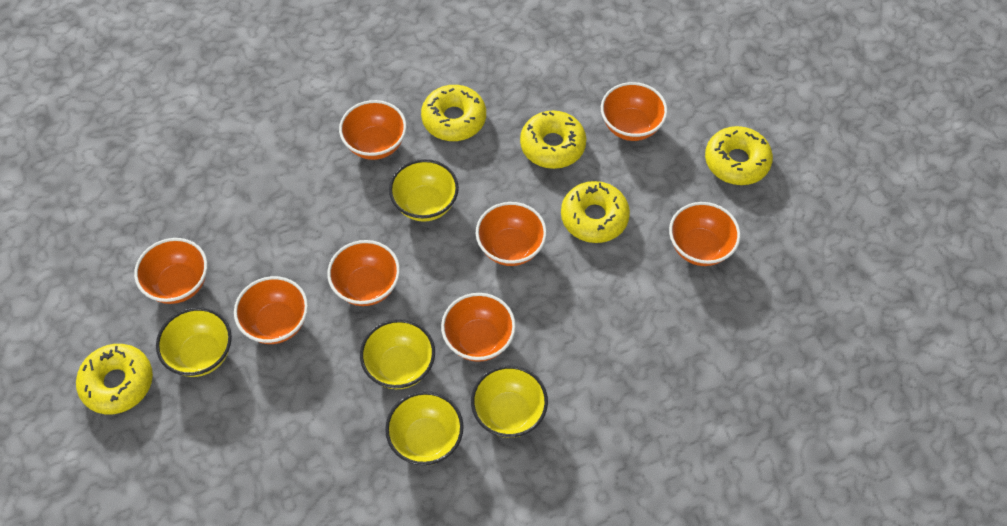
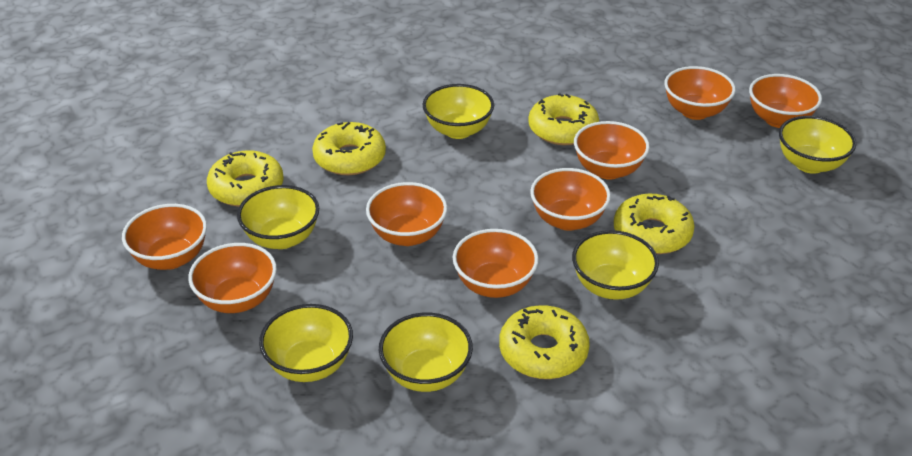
yellow bowl: 5 -> 6

